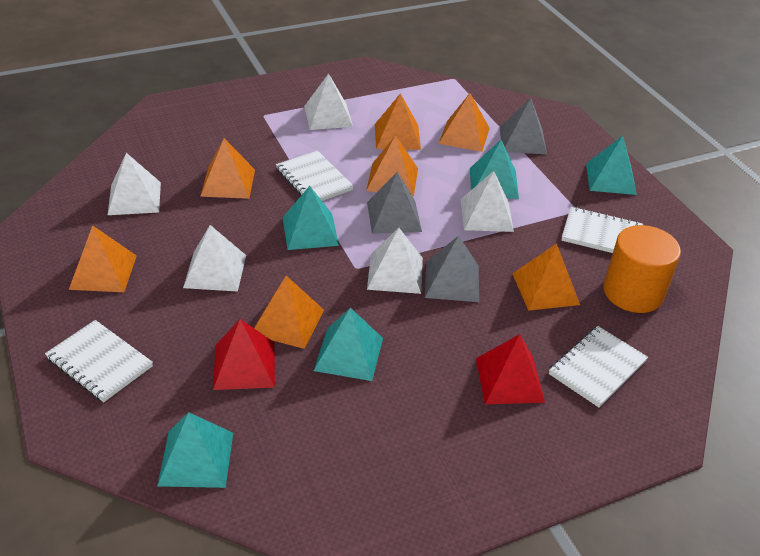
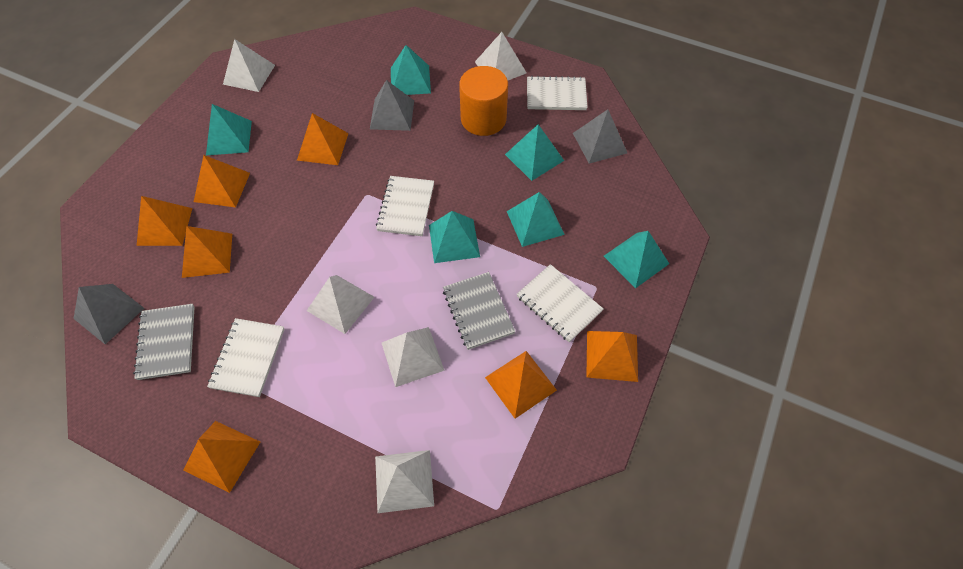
grey notebook: 0 -> 2
red pyramid: 2 -> 0
turquoise pyramid: 5 -> 6

